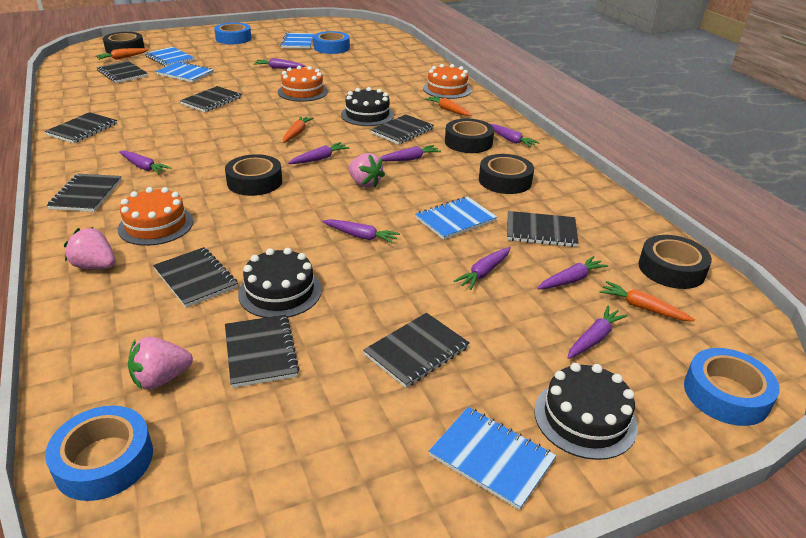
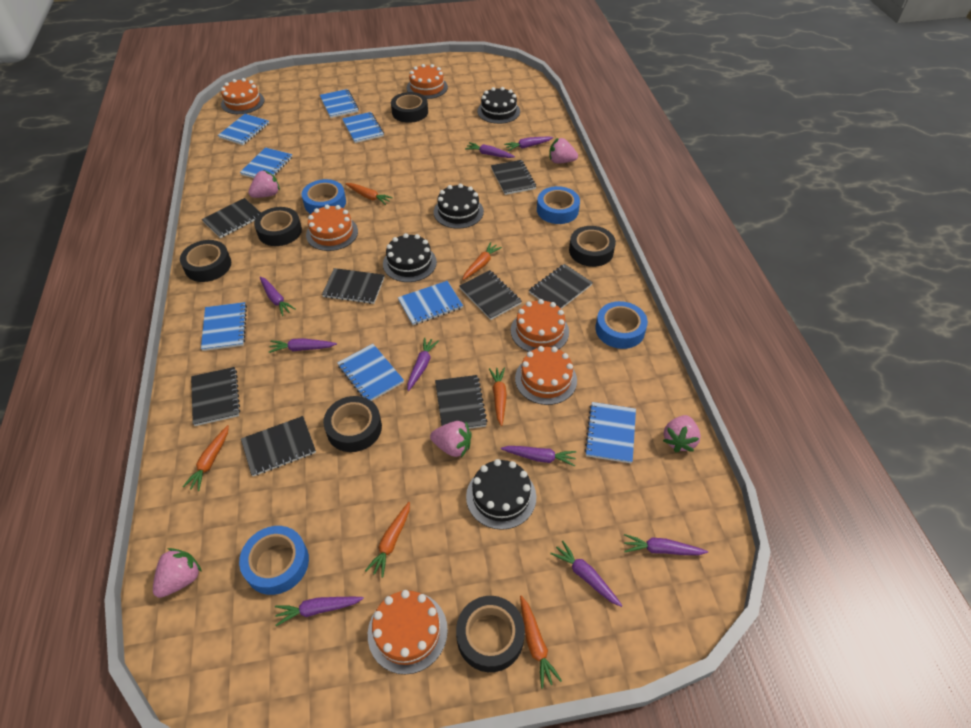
black cake: 3 -> 4
black notebook: 9 -> 8
black tape: 5 -> 6
blue notebook: 5 -> 8
orange cake: 3 -> 6
orange carrot: 4 -> 6
pink strawberry: 3 -> 5

